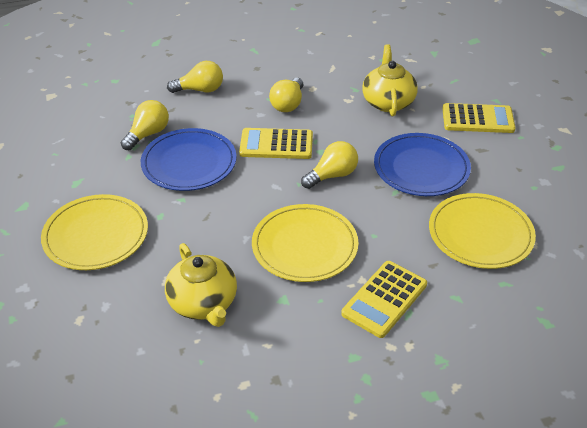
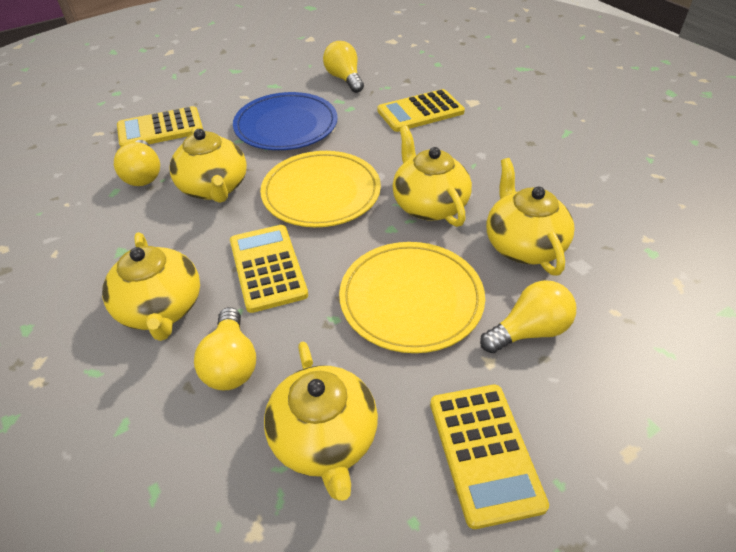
blue plate: 2 -> 1
yellow calculator: 3 -> 4
yellow plate: 3 -> 2
yellow teapot: 2 -> 5

